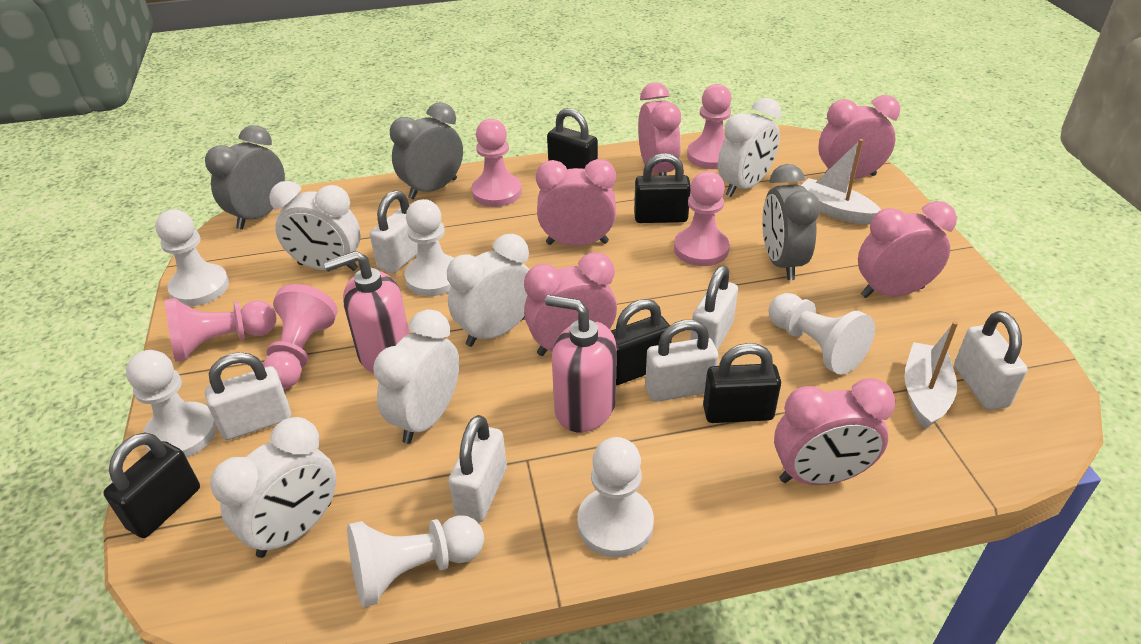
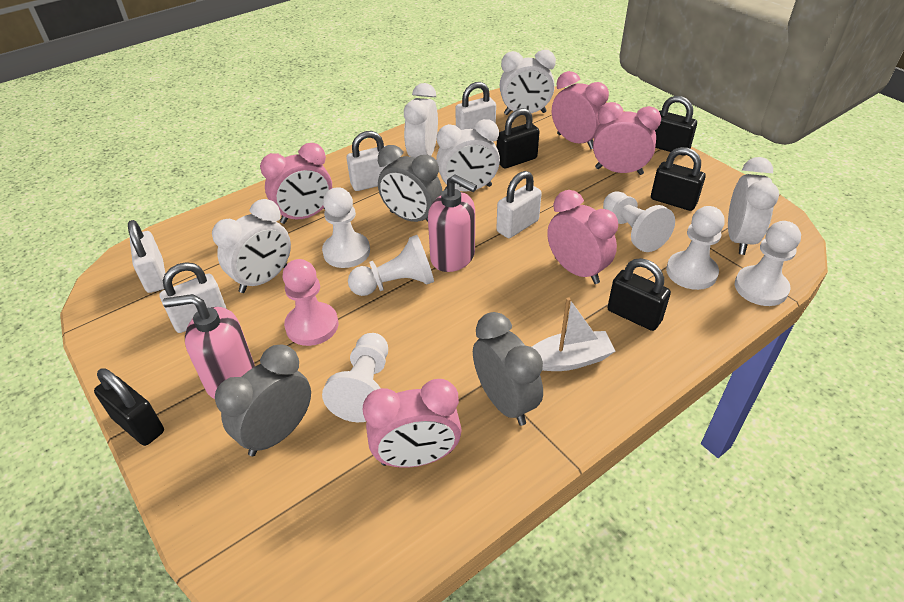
pink clock: 6 -> 5
pink pawn: 5 -> 1
white boat: 2 -> 1
white padlock: 6 -> 5

